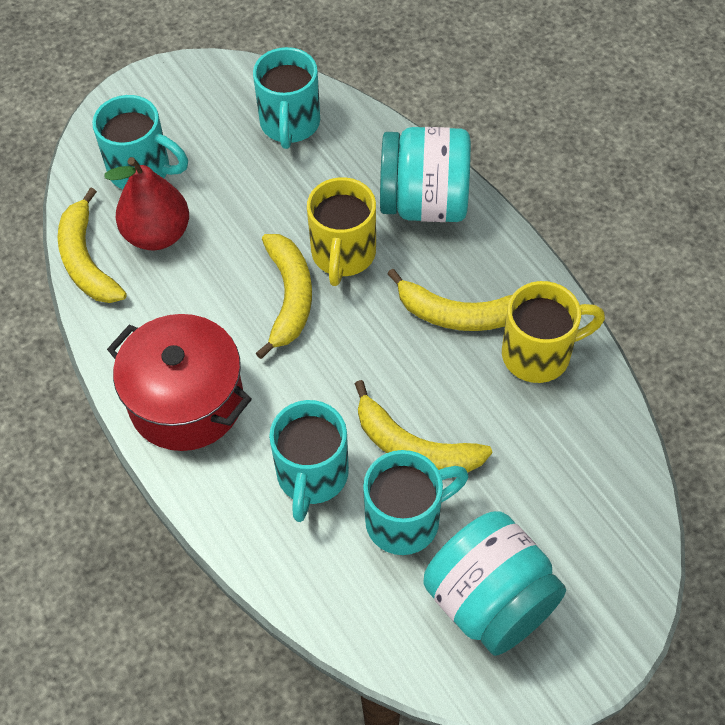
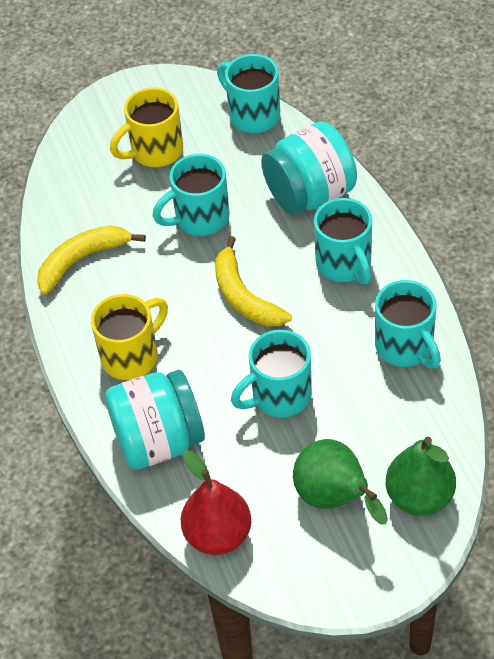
green pear: 0 -> 2
red pot: 1 -> 0
turquoise mug: 4 -> 5
yellow banana: 4 -> 2

